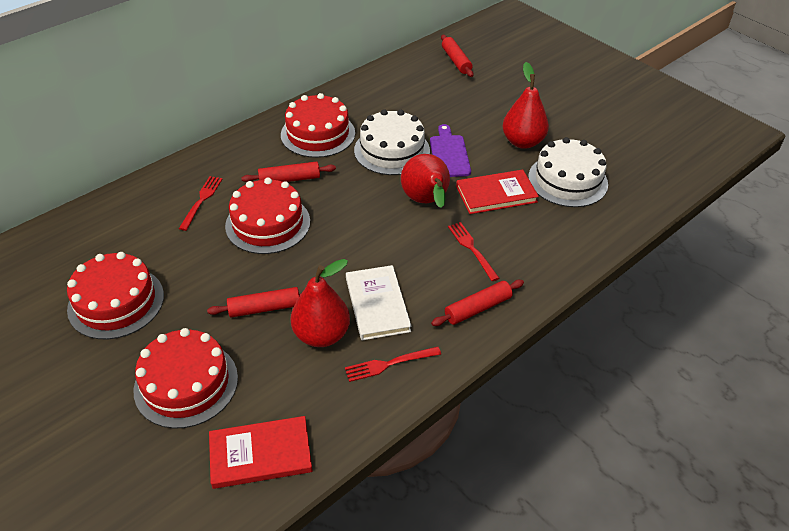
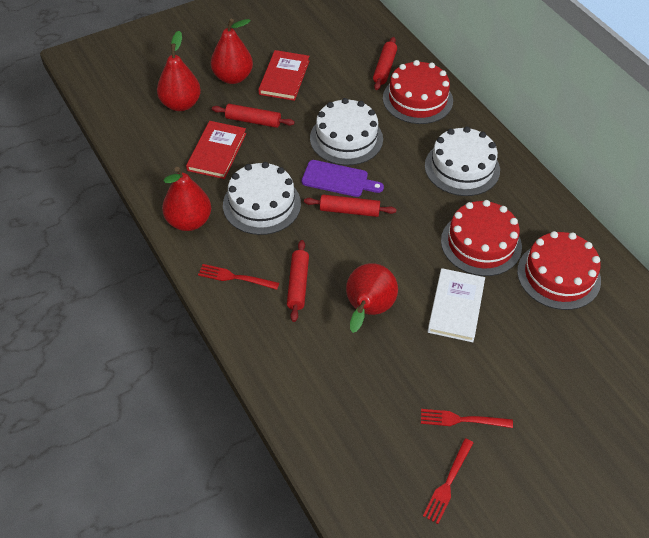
red cake: 4 -> 3
red pear: 3 -> 4
white cake: 2 -> 3

